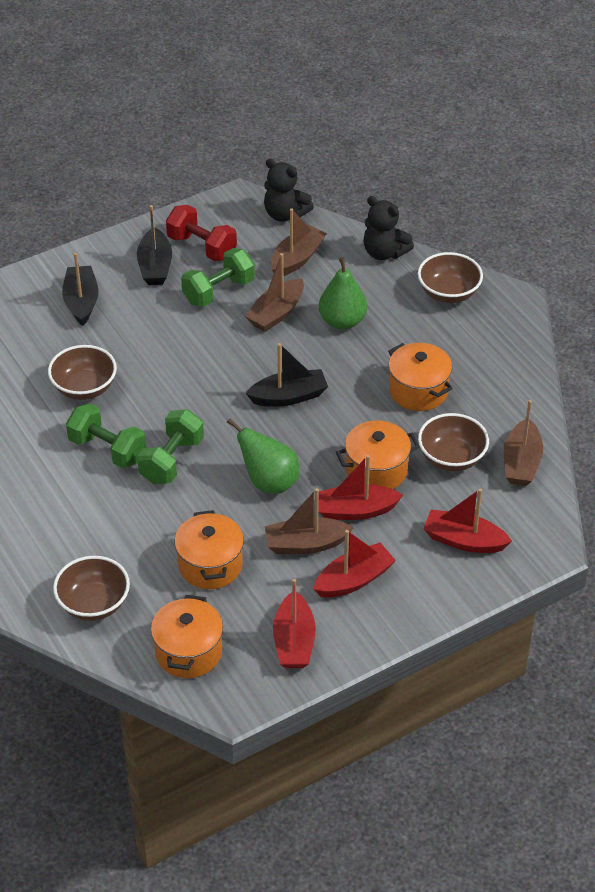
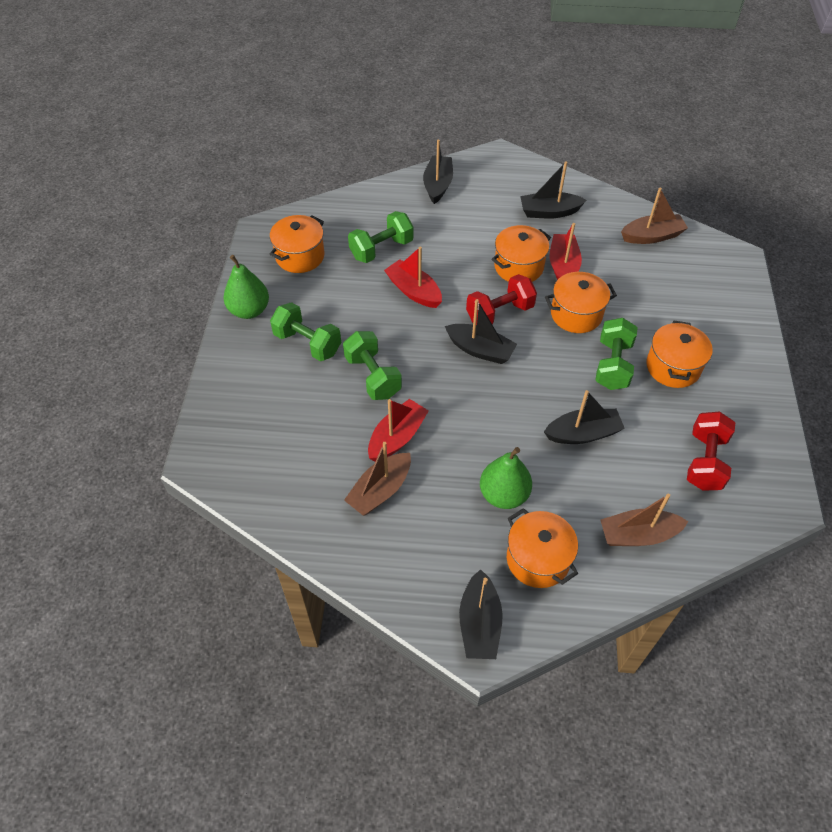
black boat: 3 -> 5
black teddy bear: 2 -> 0
brown boat: 4 -> 3
brown bowl: 4 -> 0
green dumbbell: 3 -> 4
orange pot: 4 -> 5
red boat: 4 -> 3
red dumbbell: 1 -> 2

